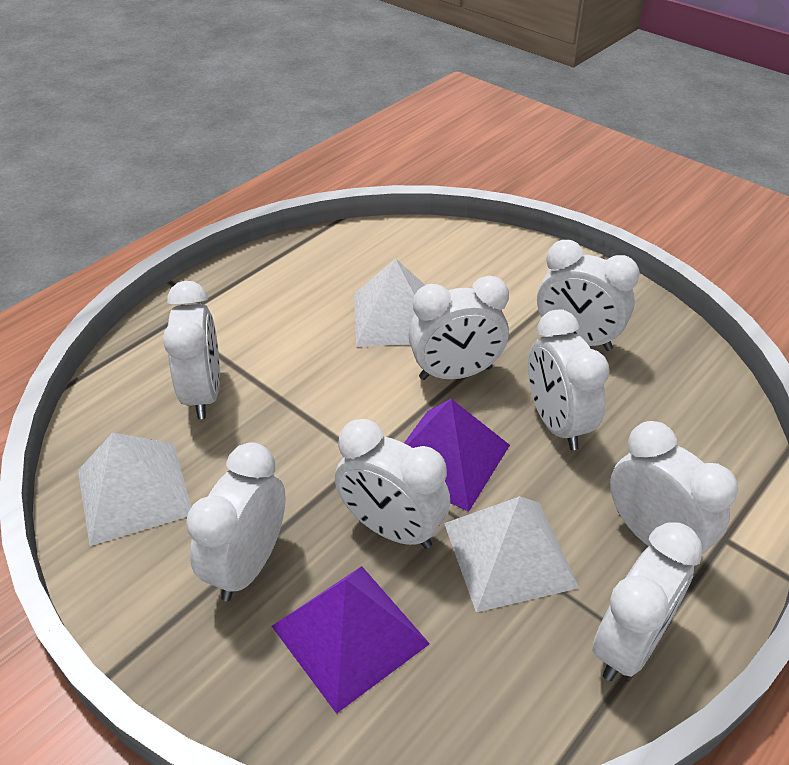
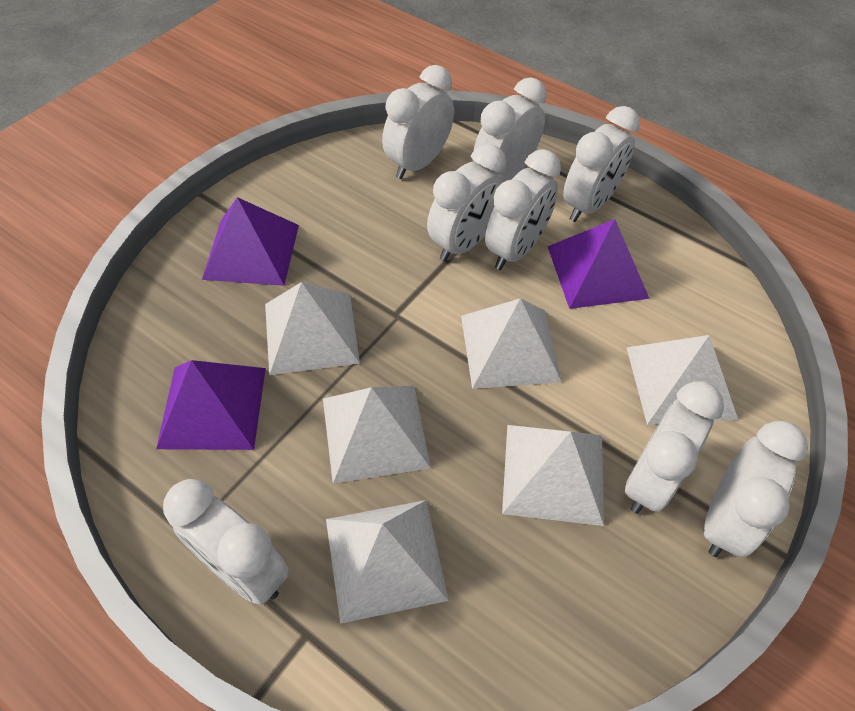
purple pyramid: 2 -> 3
white pyramid: 3 -> 6

